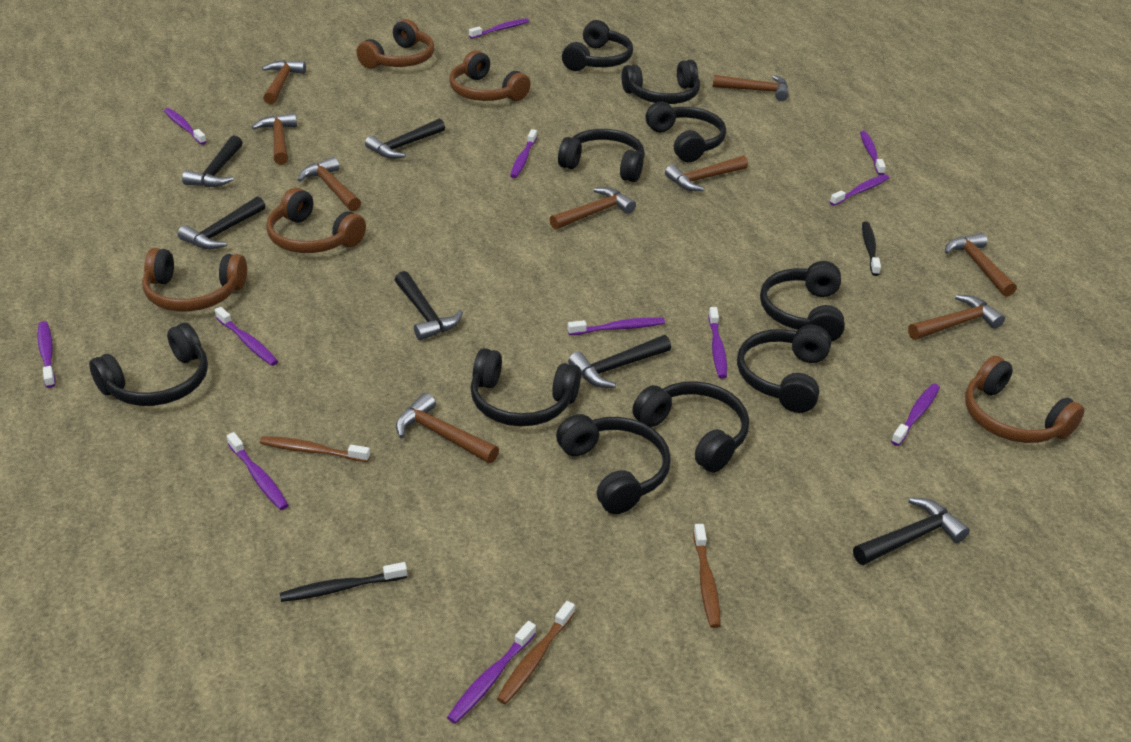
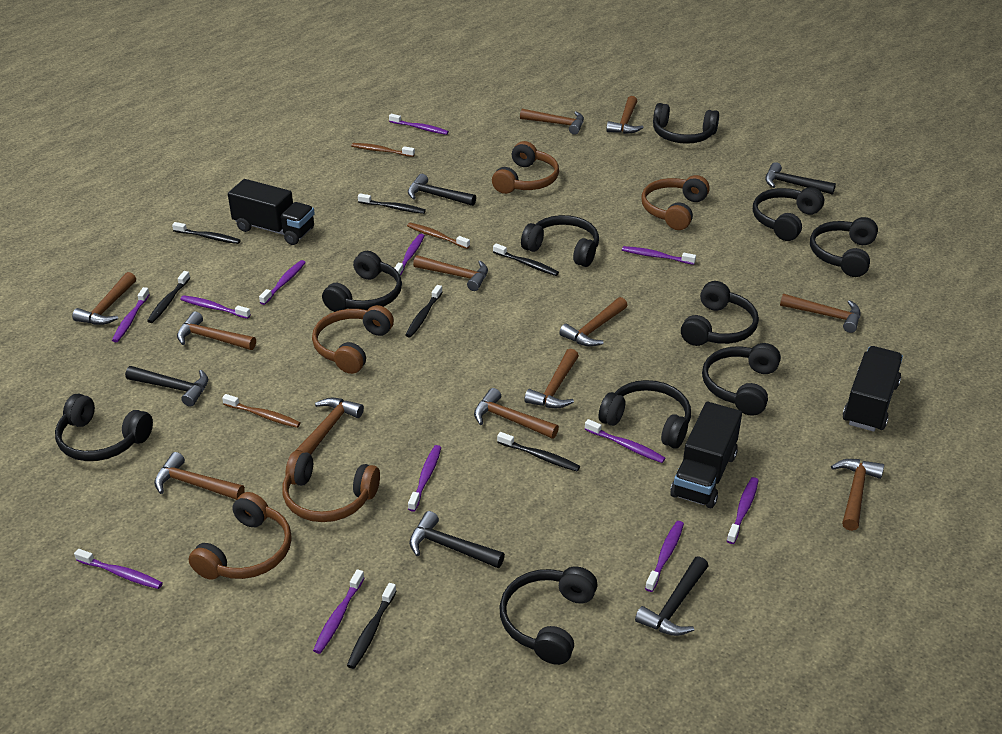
black hammer: 6 -> 5
black toothbrush: 2 -> 7
black truck: 0 -> 3
brown hammer: 9 -> 12

